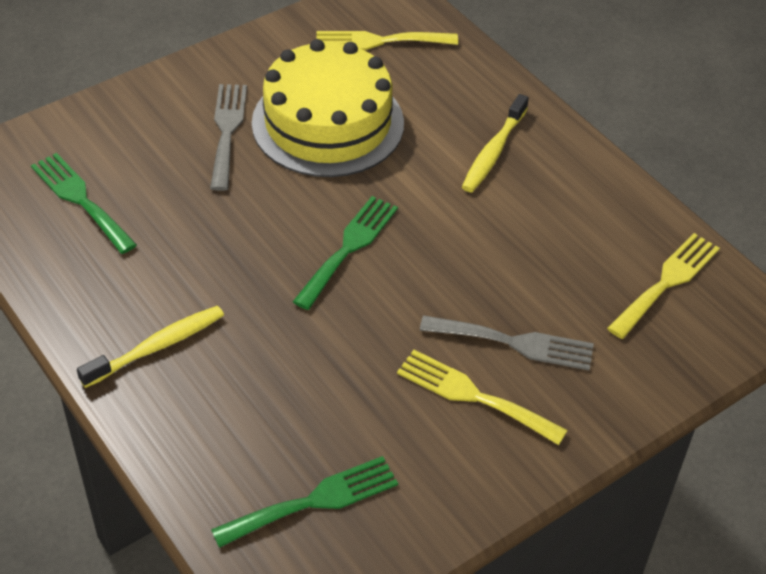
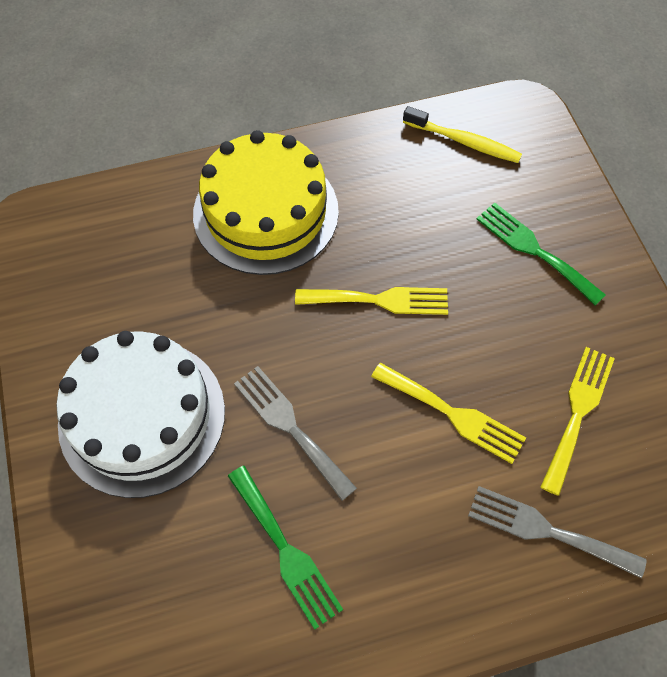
green fork: 3 -> 2
white cake: 0 -> 1
yellow toothbrush: 2 -> 1

